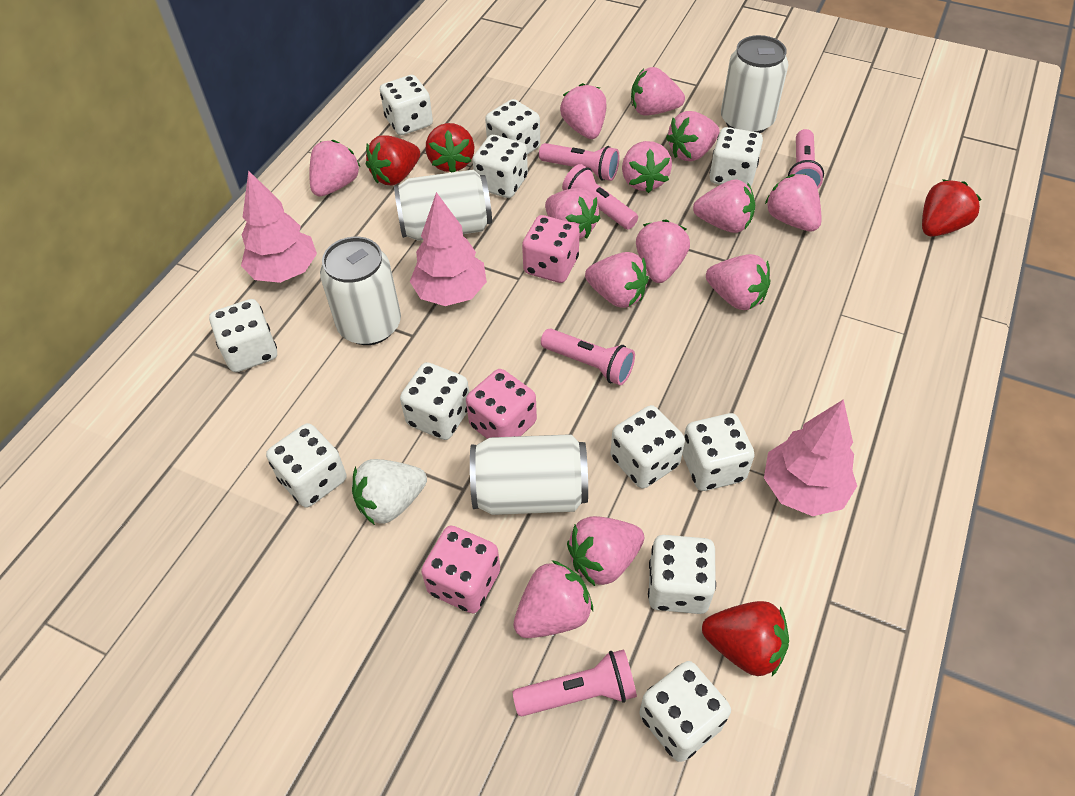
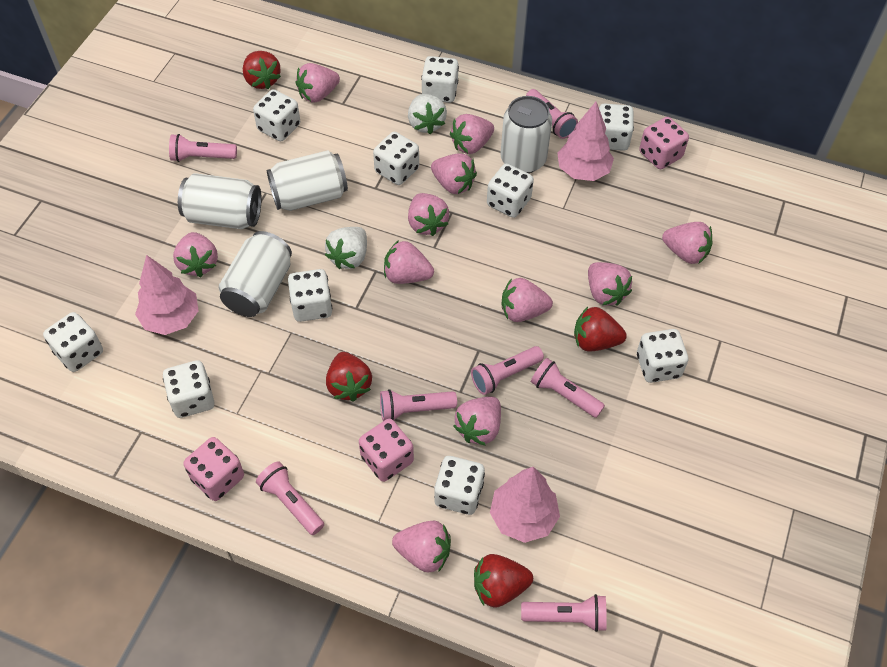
pink flashlight: 5 -> 7
pink strawberry: 13 -> 11
white dice: 11 -> 10
white strawberry: 1 -> 2

